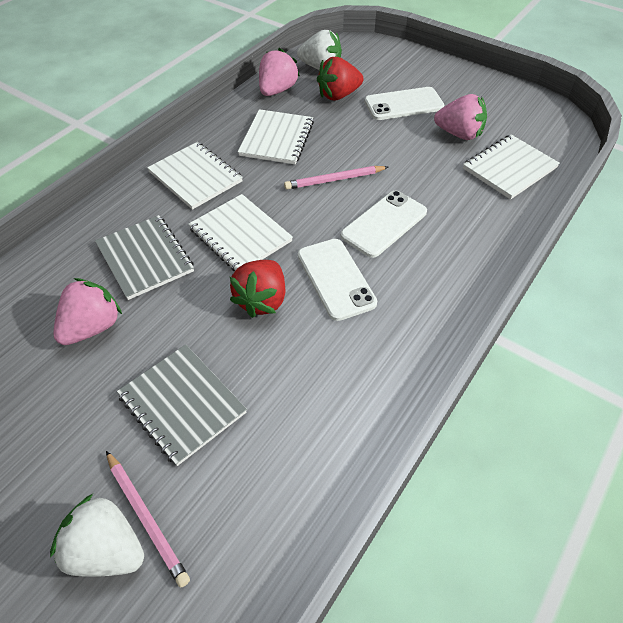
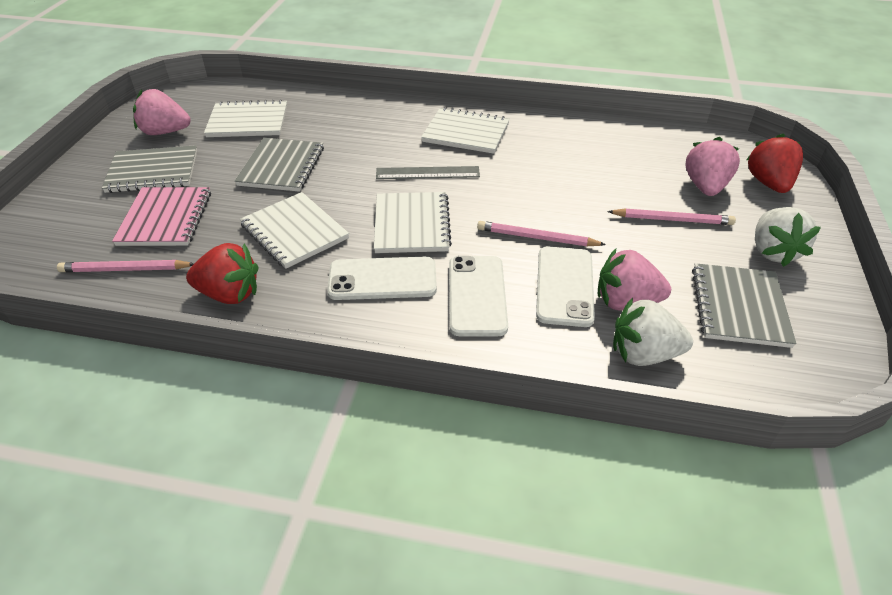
grey notebook: 2 -> 3
grey ruler: 0 -> 1
pink notebook: 0 -> 1
pink pencil: 2 -> 3

